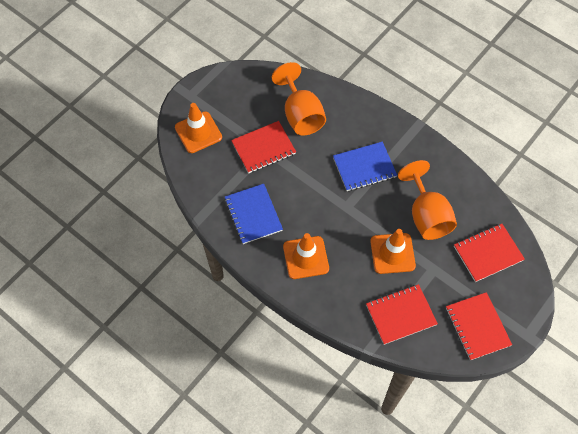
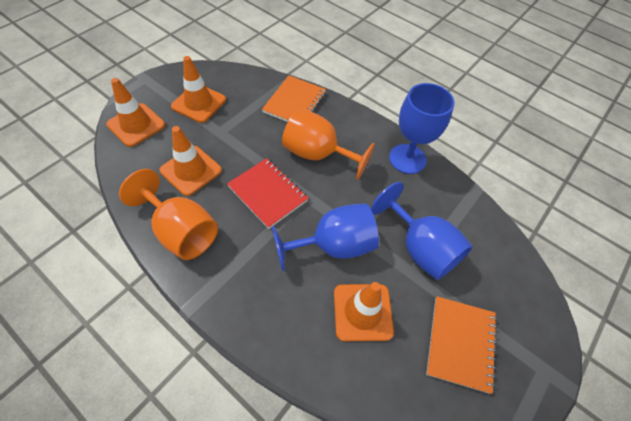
blue goblet: 0 -> 3
blue notebook: 2 -> 0
orange notebook: 0 -> 2
orange traffic cone: 3 -> 4
red notebook: 4 -> 1

